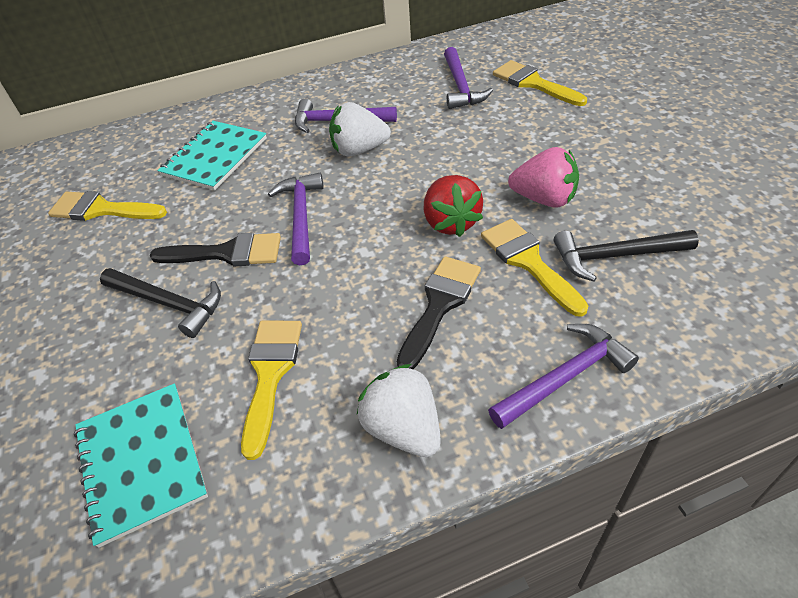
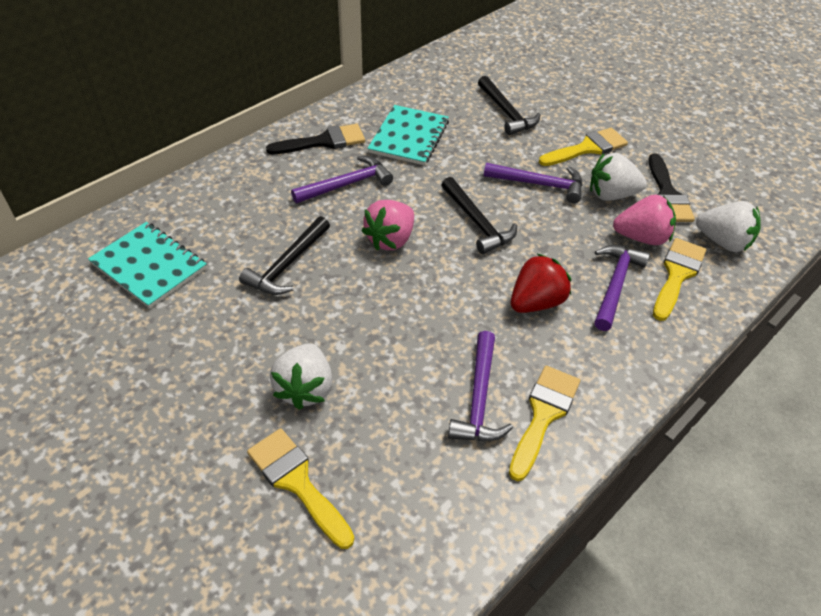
black hammer: 2 -> 3
pink strawberry: 1 -> 2
white strawberry: 2 -> 3

